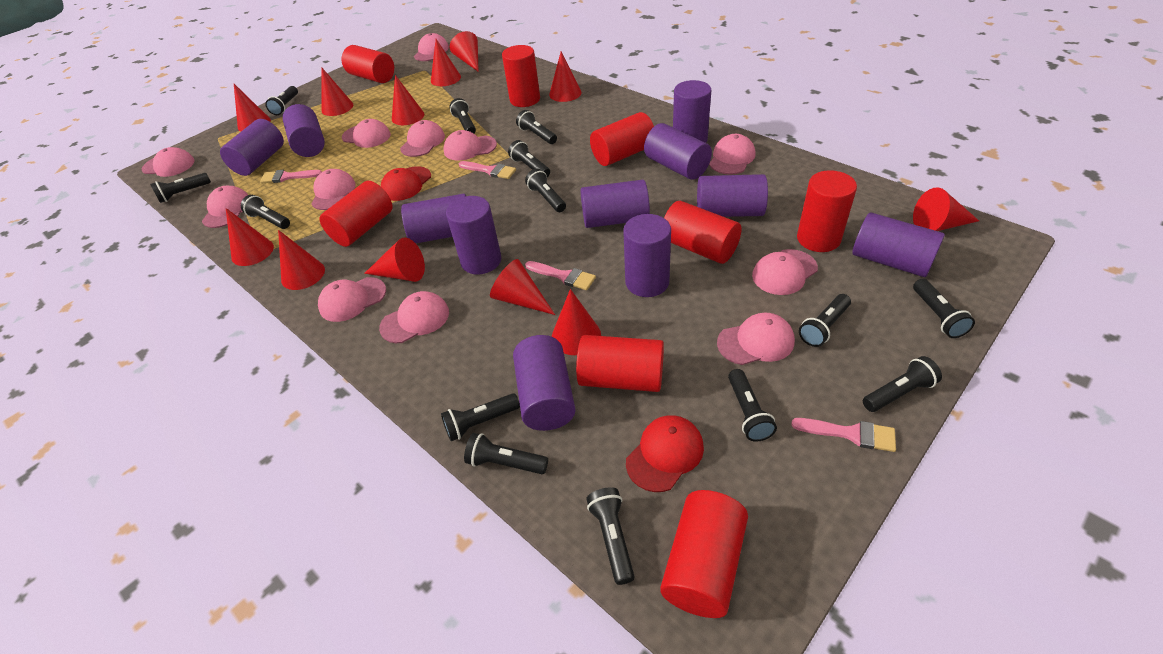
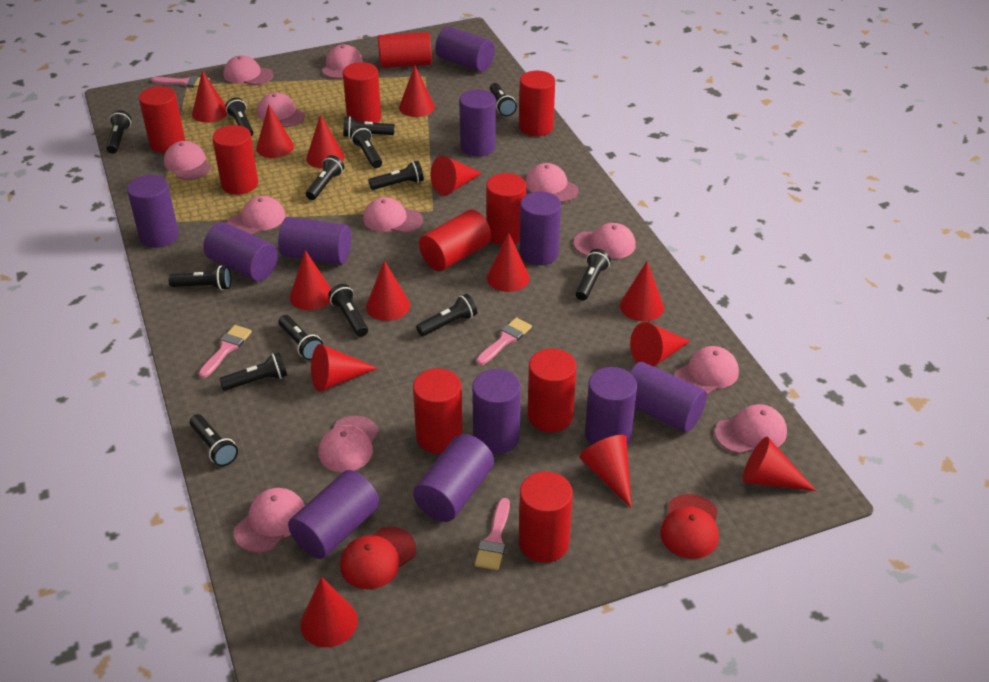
red cone: 12 -> 14
red cylinder: 8 -> 10

